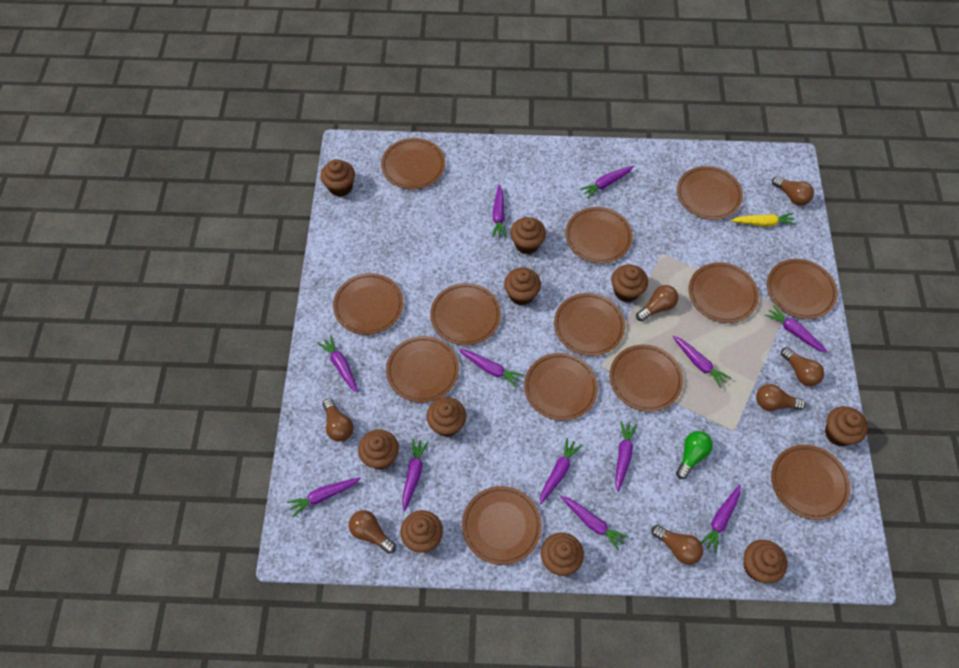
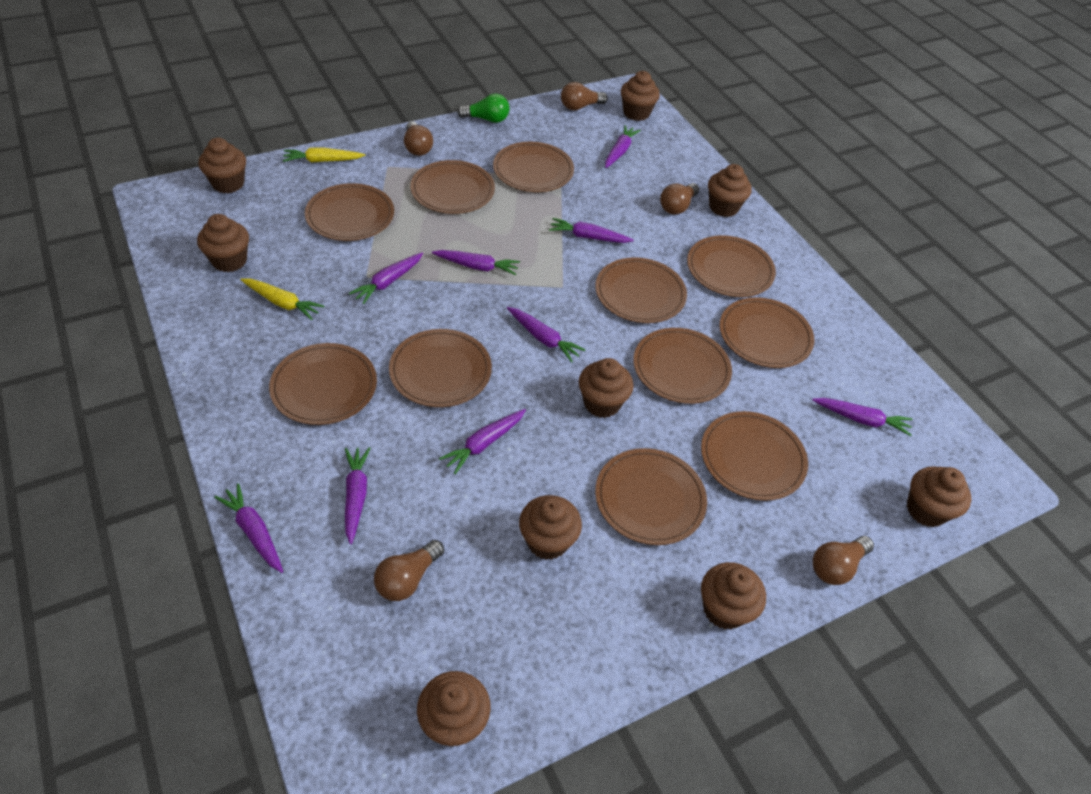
brown cupcake: 10 -> 9
brown light bulb: 7 -> 5
brown plate: 13 -> 11
purple carrot: 12 -> 9
yellow carrot: 1 -> 2

